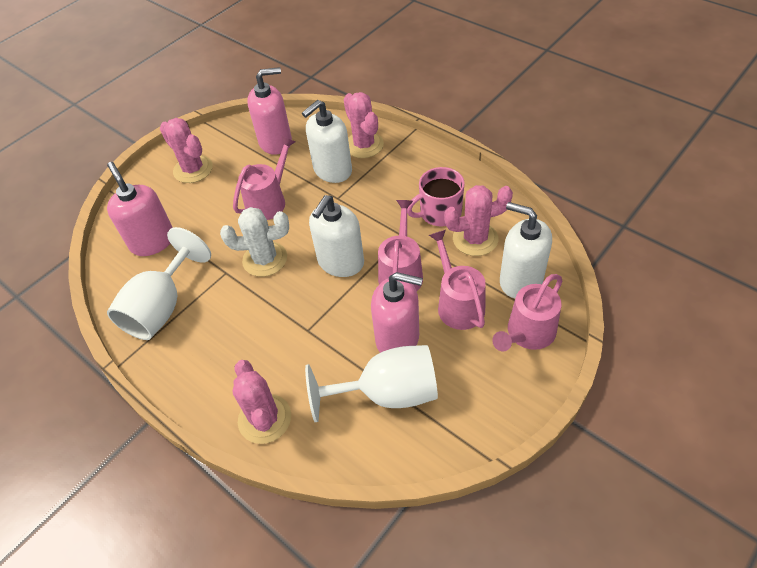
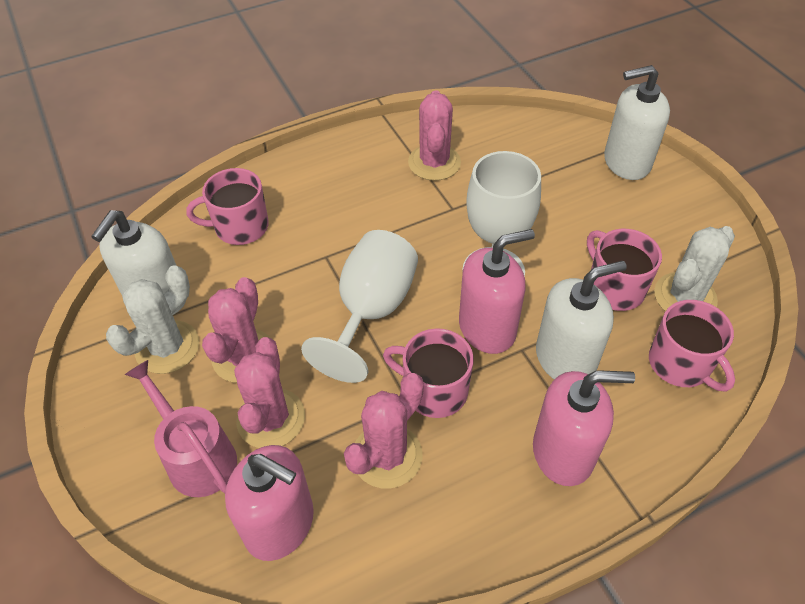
pink mug: 1 -> 4
pink watering can: 4 -> 1
white cactus: 1 -> 2

